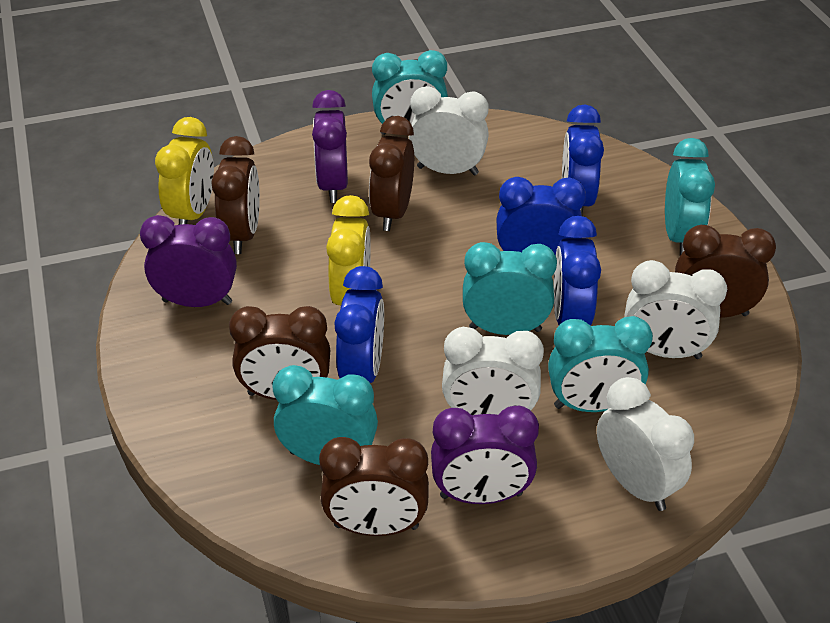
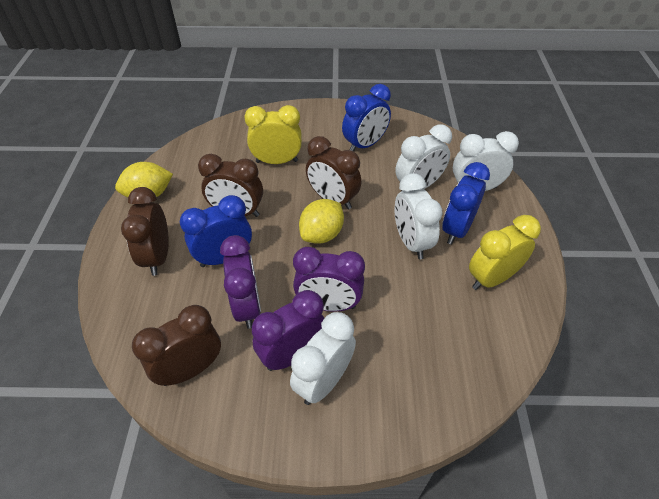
blue clock: 4 -> 3
brown clock: 5 -> 4
turquoise clock: 5 -> 0
yellow lemon: 0 -> 2

